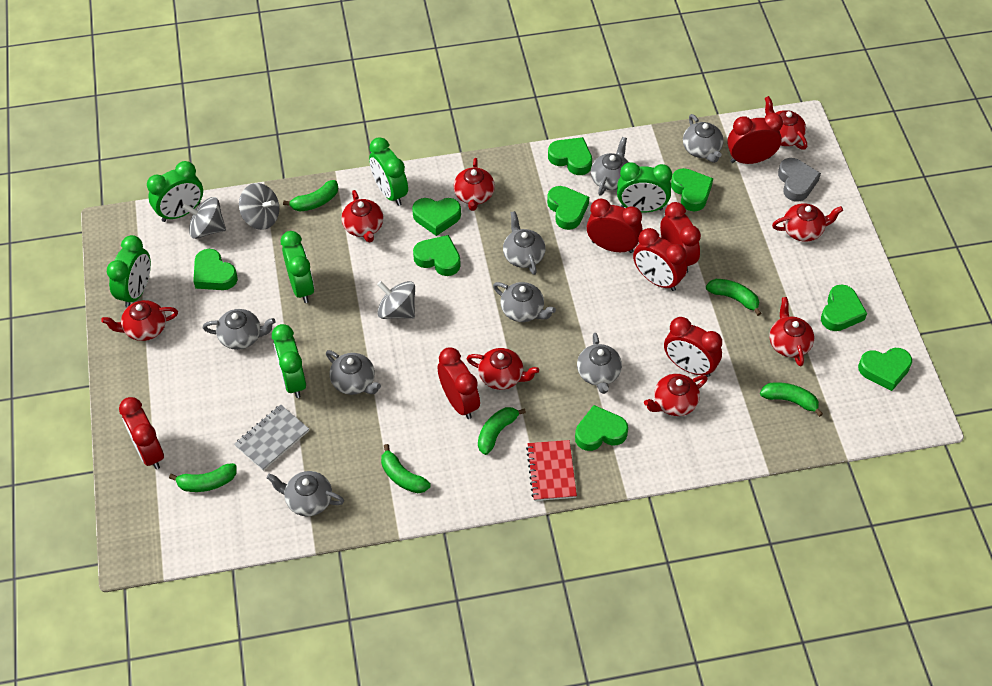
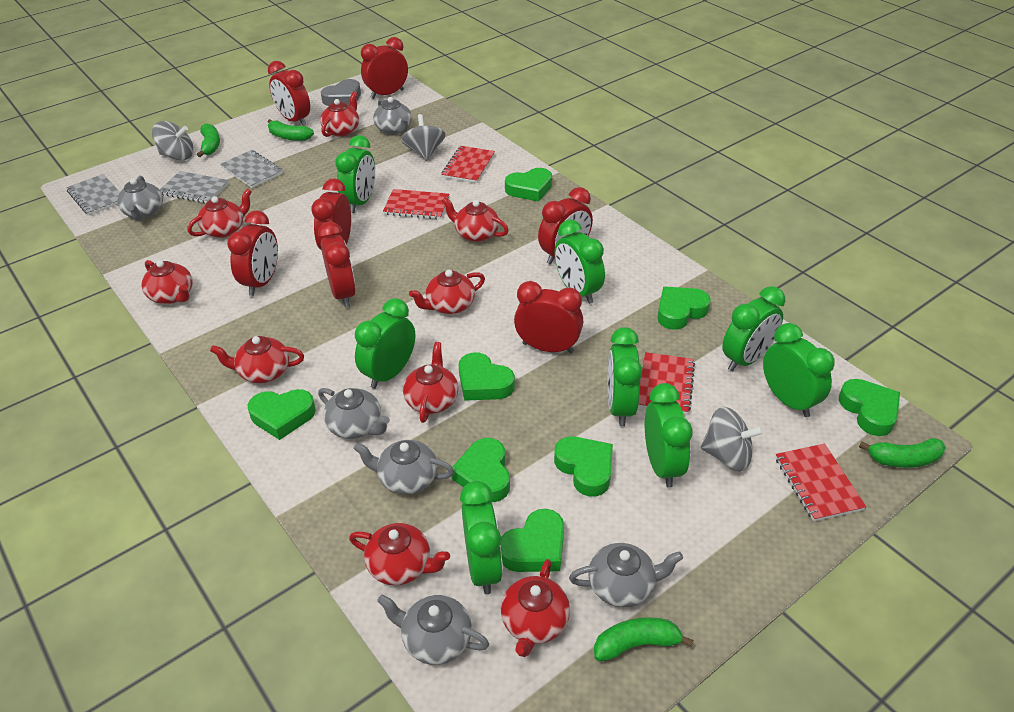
green banana: 6 -> 4
green clock: 6 -> 8
green heart: 9 -> 8
grey notebook: 1 -> 3
grey teapot: 8 -> 6
red notebook: 1 -> 4
red teapot: 8 -> 9

